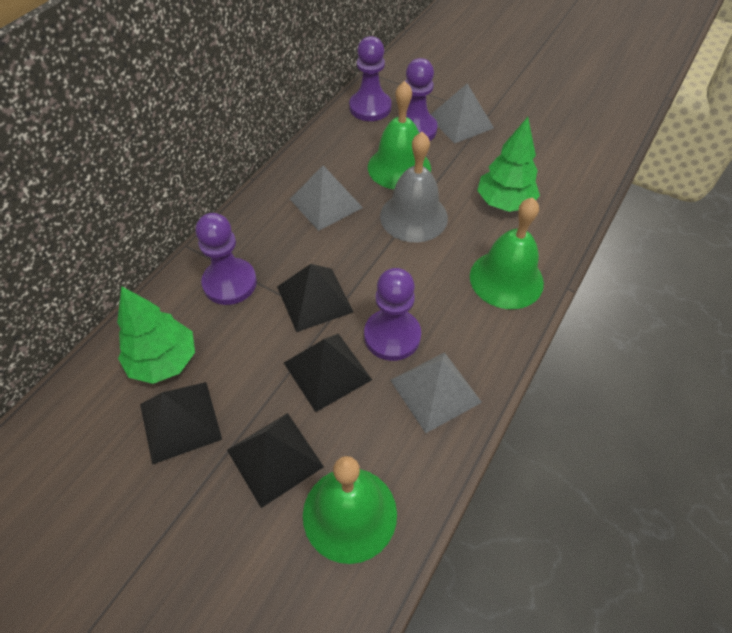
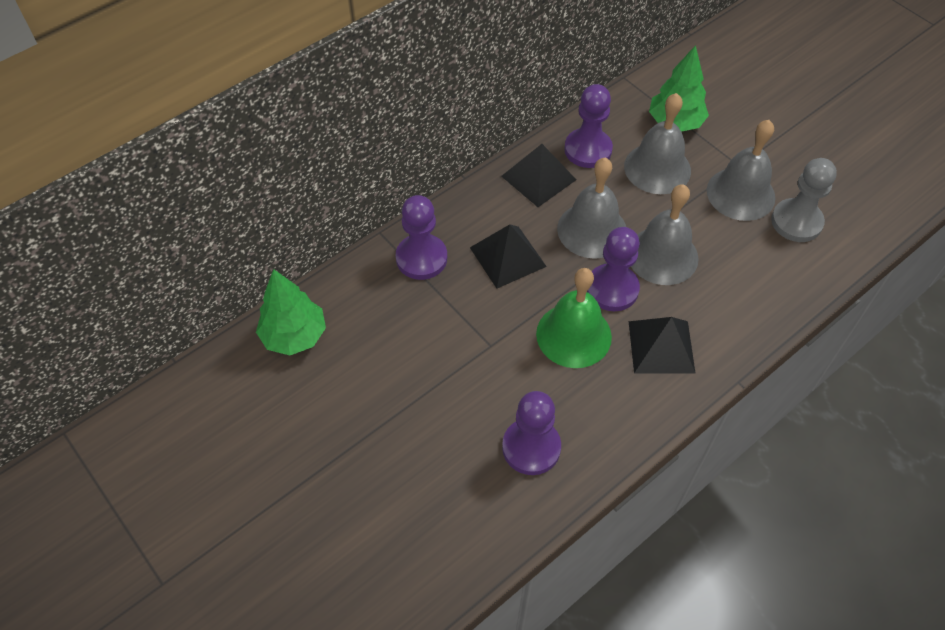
black pyramid: 4 -> 3
green bell: 3 -> 1
grey bell: 1 -> 4
grey pawn: 0 -> 1
grey pyramid: 3 -> 0

